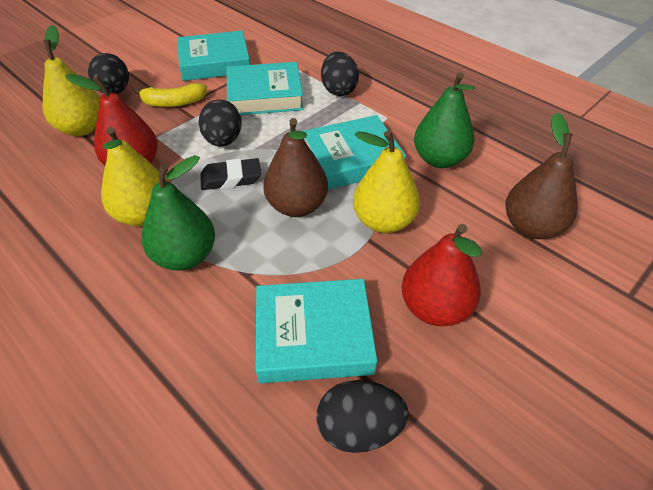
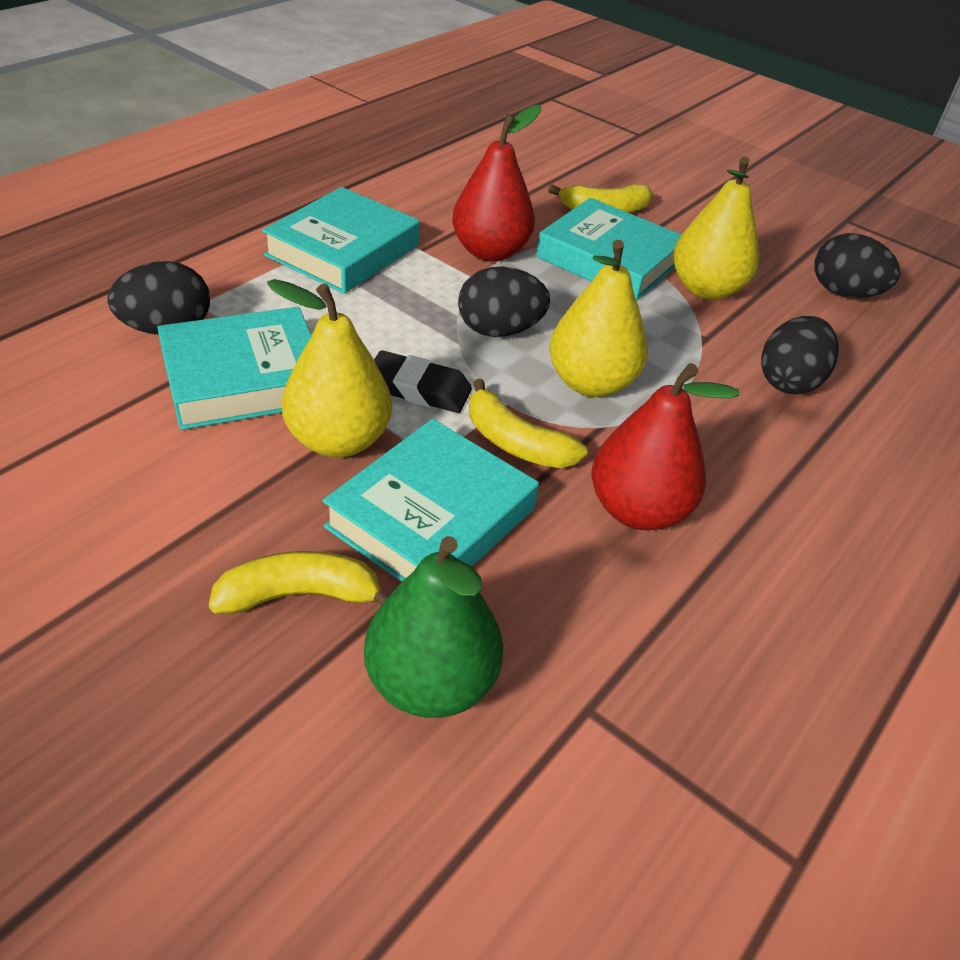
brown pear: 2 -> 0
green pear: 2 -> 1
yellow banana: 1 -> 3

